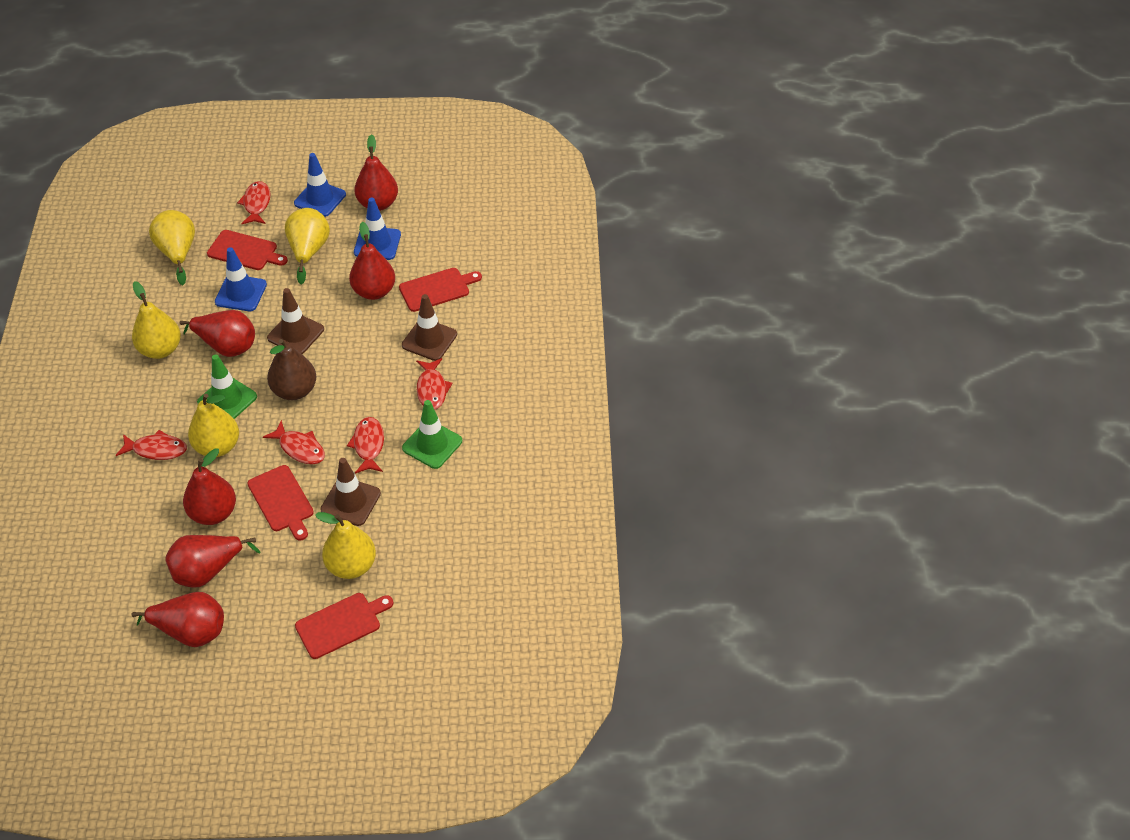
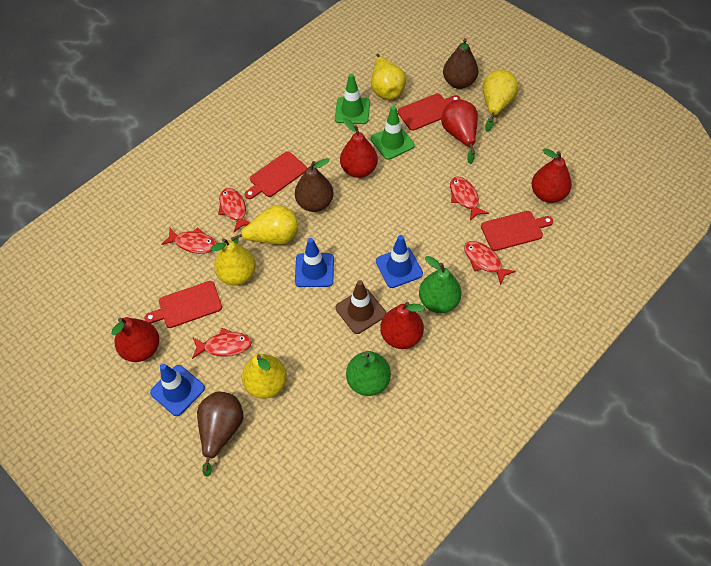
brown pear: 1 -> 3
brown traffic cone: 3 -> 1
green pear: 0 -> 2
red pear: 6 -> 5

